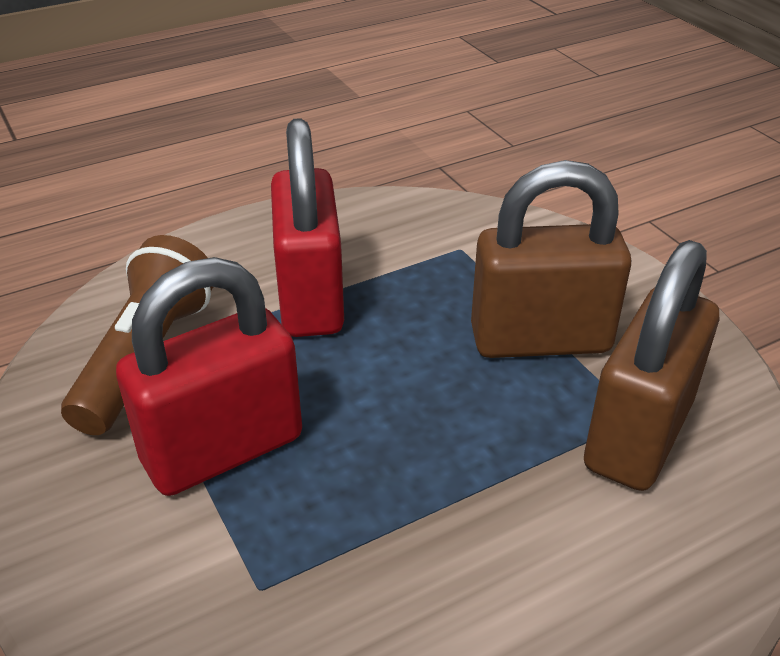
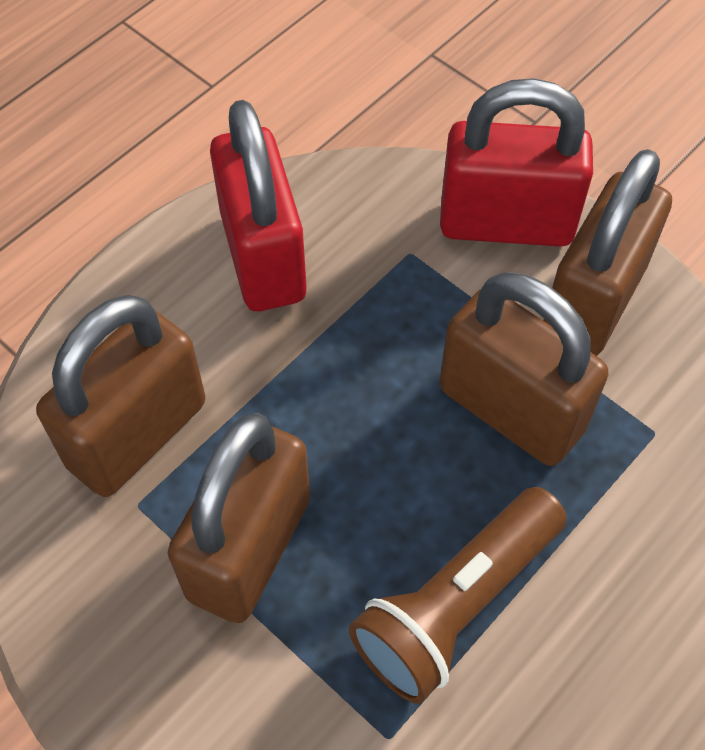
brown padlock: 2 -> 4

